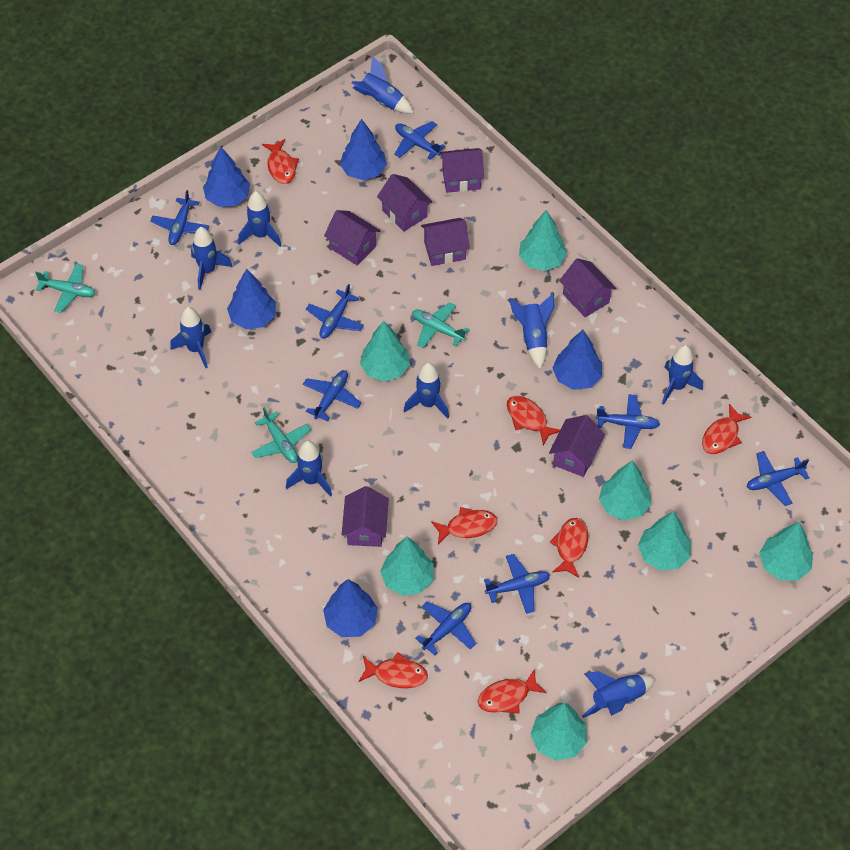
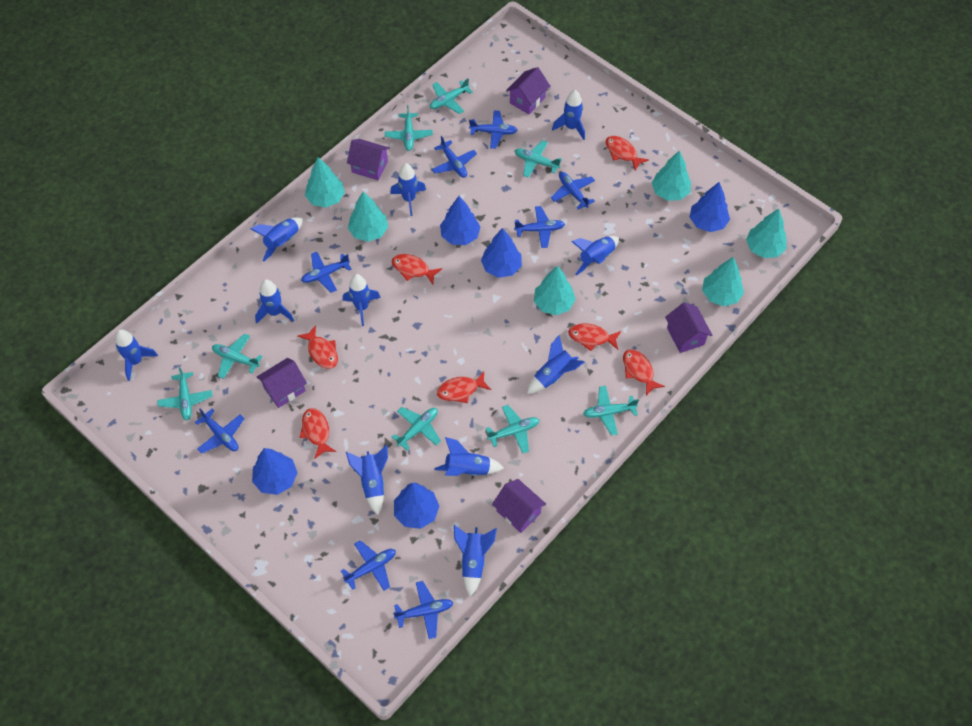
blue rocket: 9 -> 11
purple house: 7 -> 5
turquoise plane: 3 -> 8
turquoise tree: 7 -> 6

